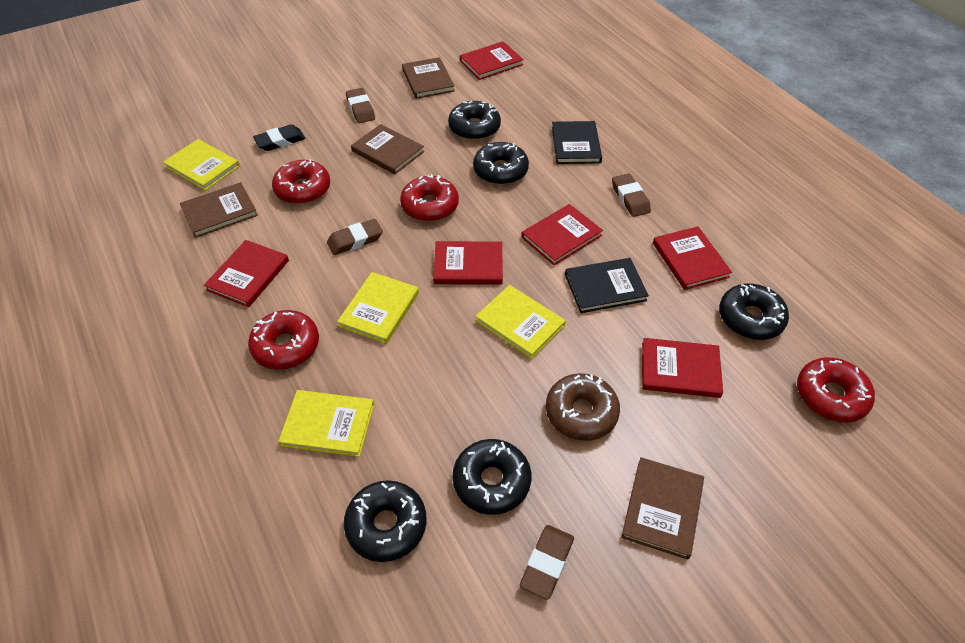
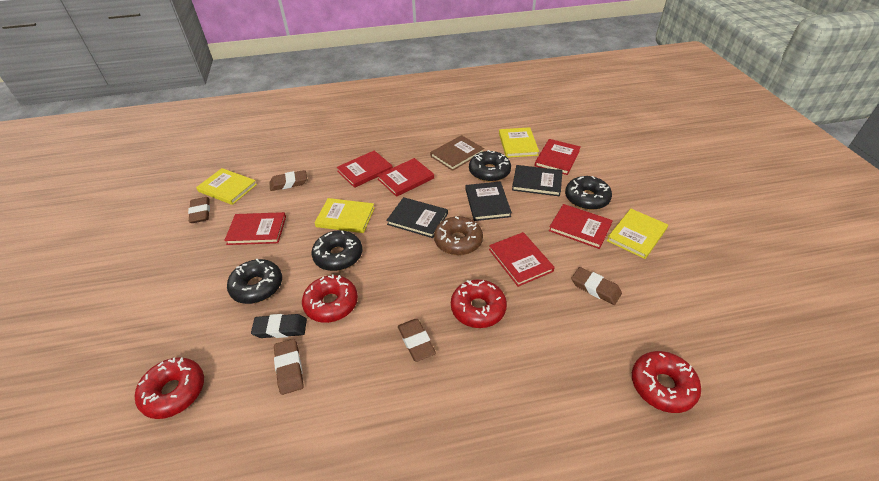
black book: 2 -> 3
black donut: 5 -> 4
brown book: 4 -> 1
brown eraser: 4 -> 5

